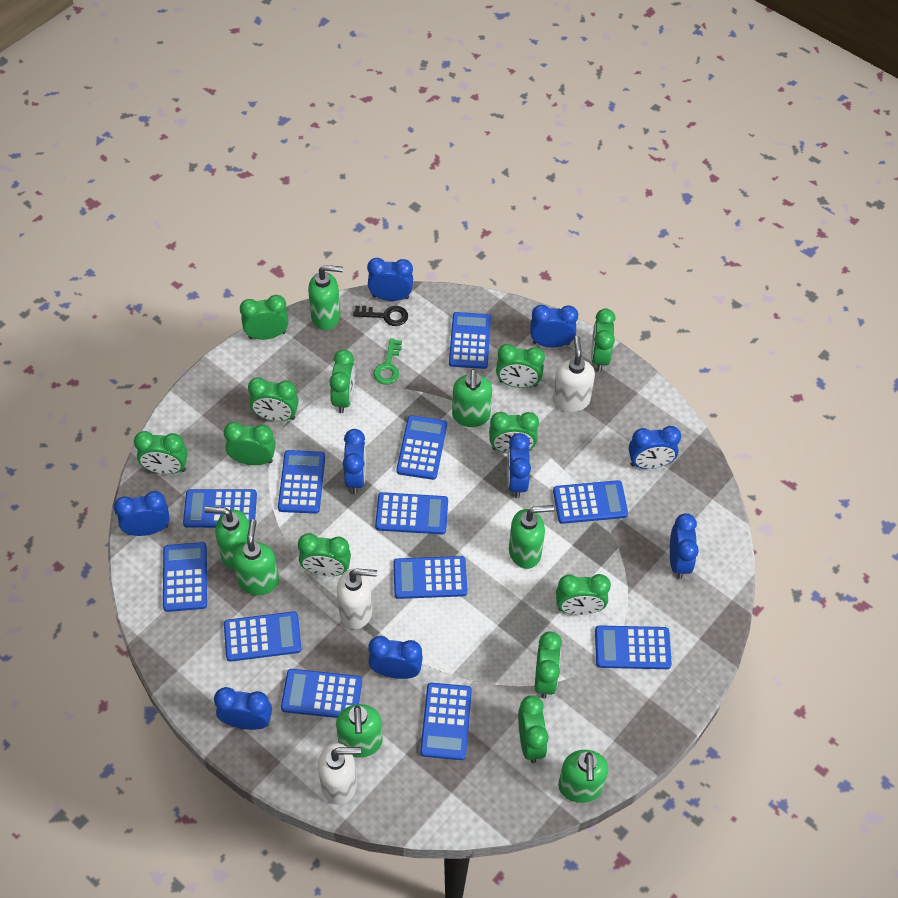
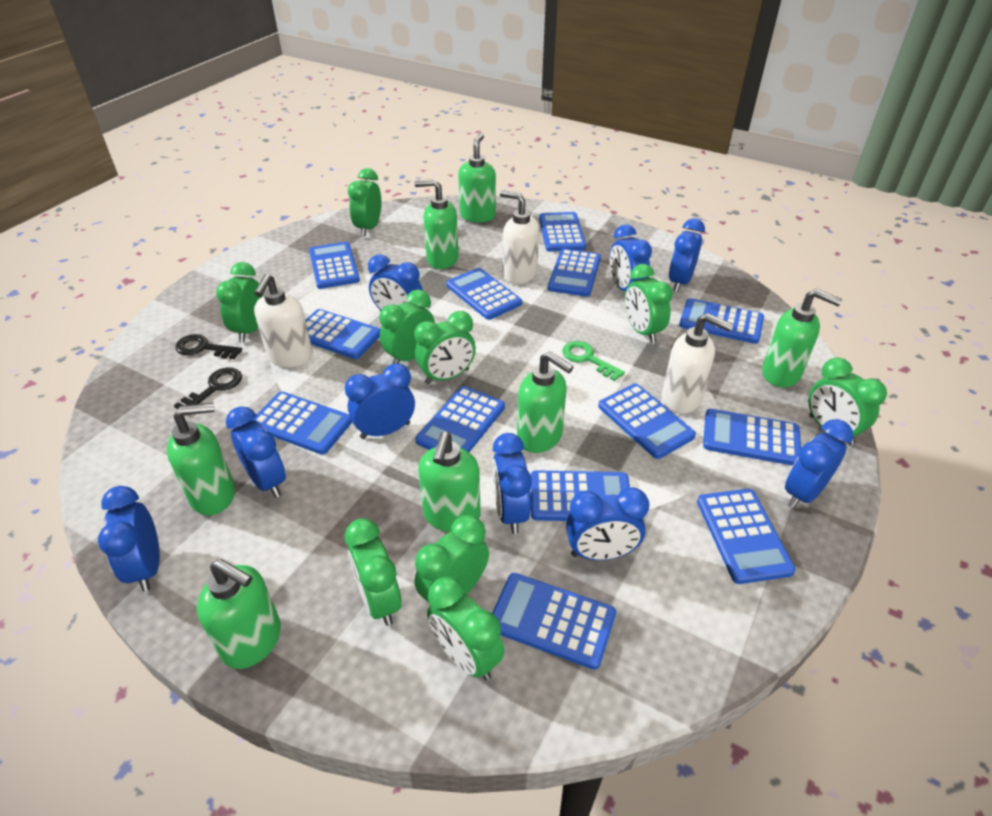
black key: 1 -> 2
blue calculator: 12 -> 13
green clock: 12 -> 9

